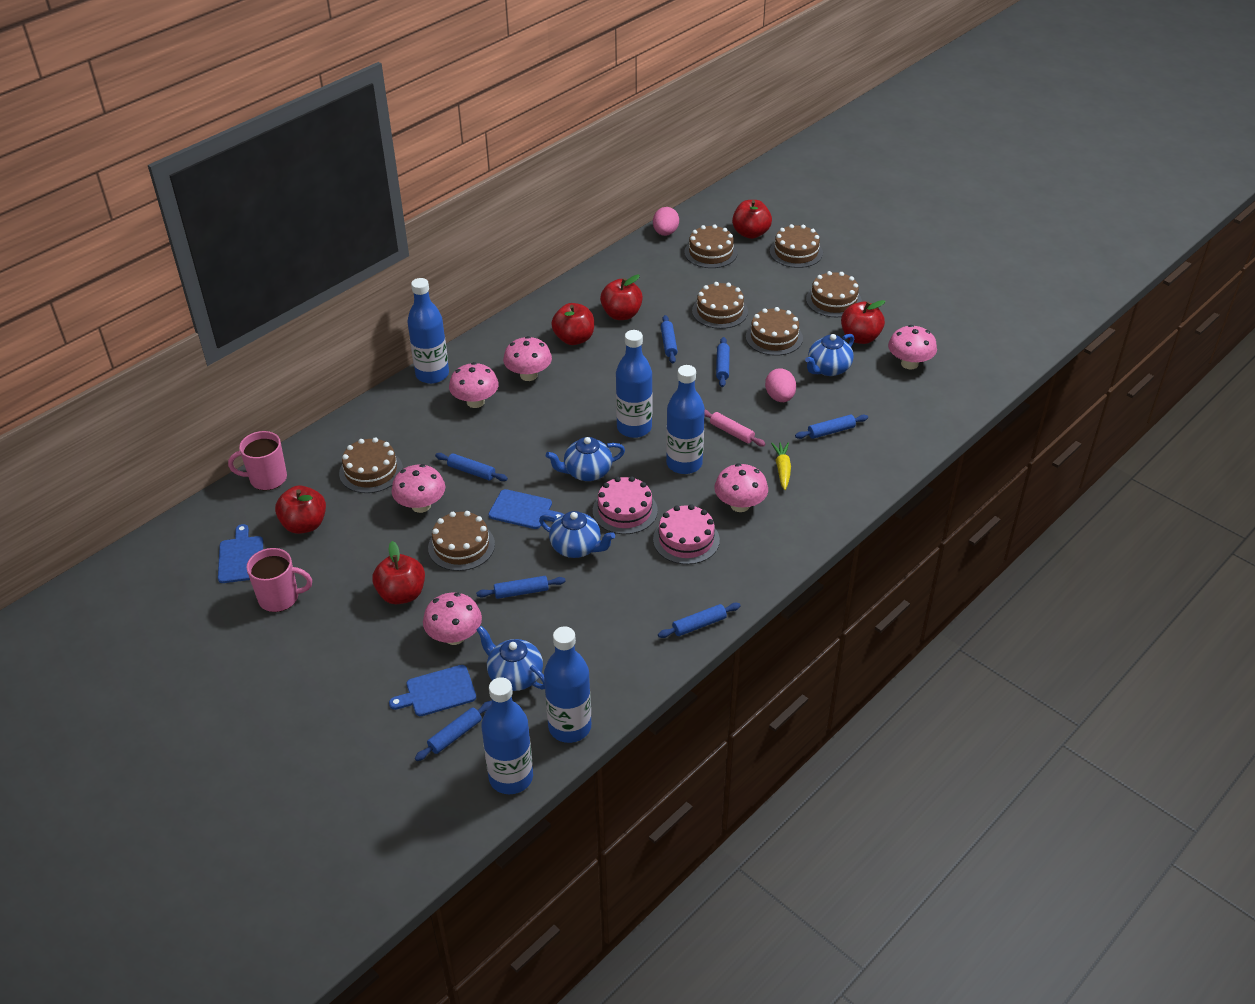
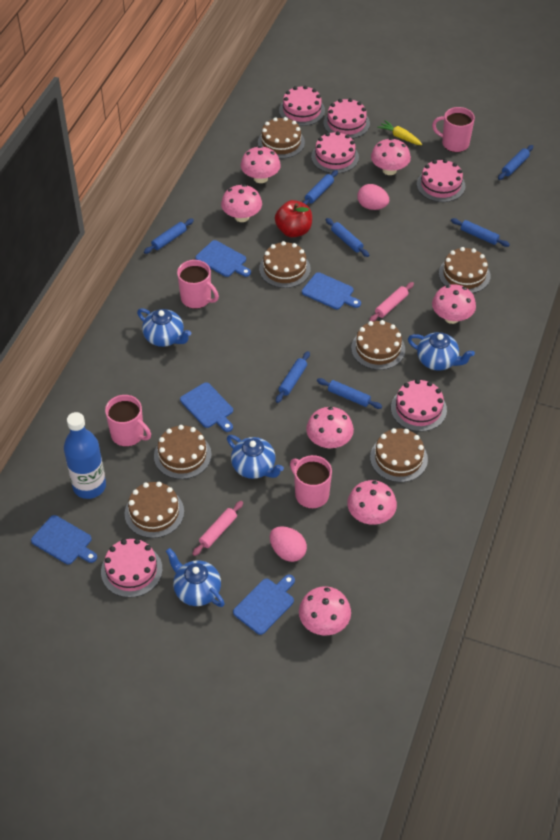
blue bottle: 5 -> 1
blue cutting board: 3 -> 5
pink cake: 2 -> 6
pink mug: 2 -> 4
pink mushroom: 6 -> 7
pink rolling pin: 1 -> 2
red apple: 6 -> 1

